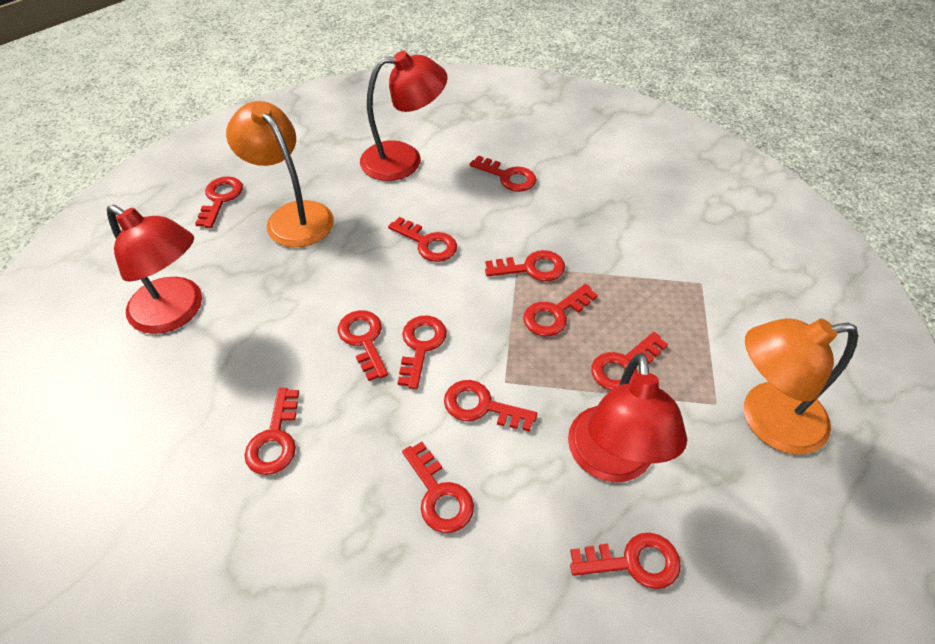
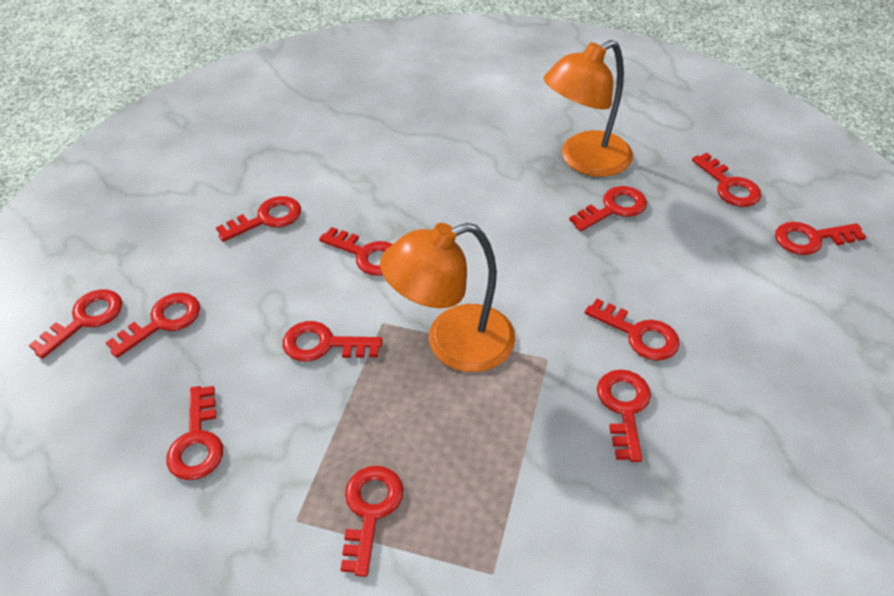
red lamp: 3 -> 0

